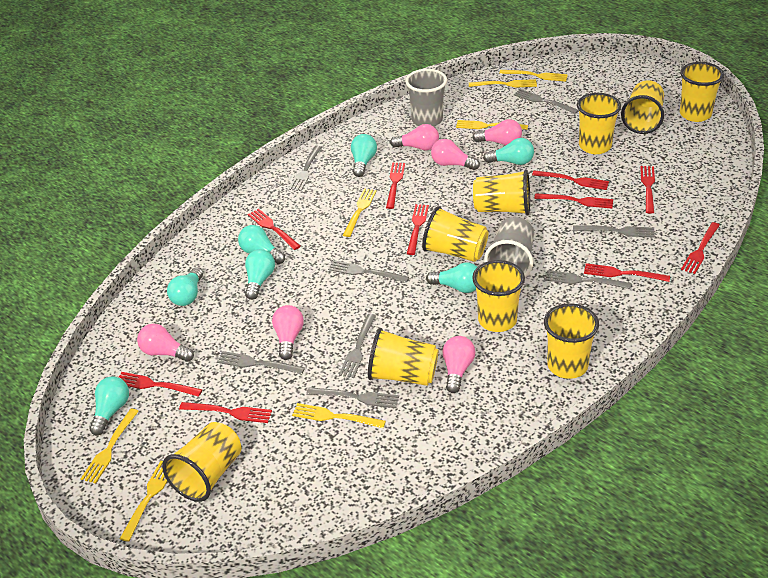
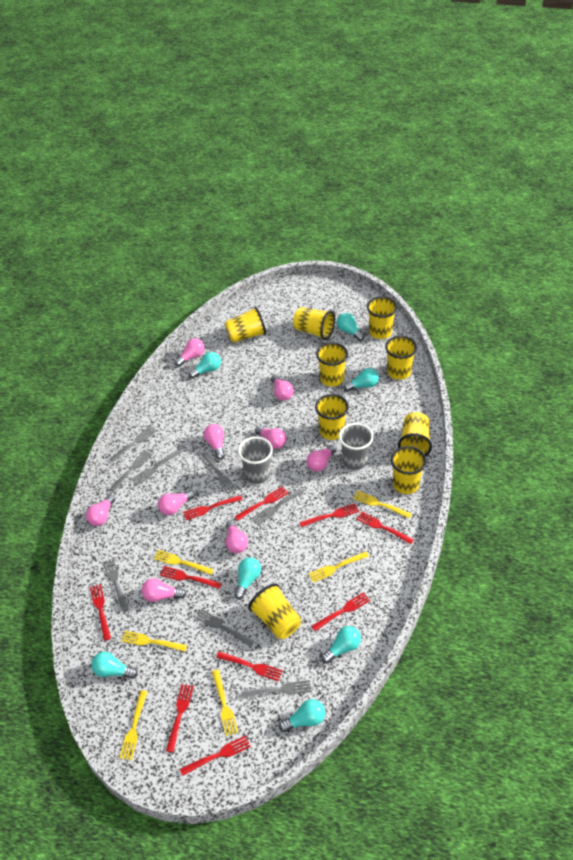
pink light bulb: 6 -> 9
yellow fork: 7 -> 6

